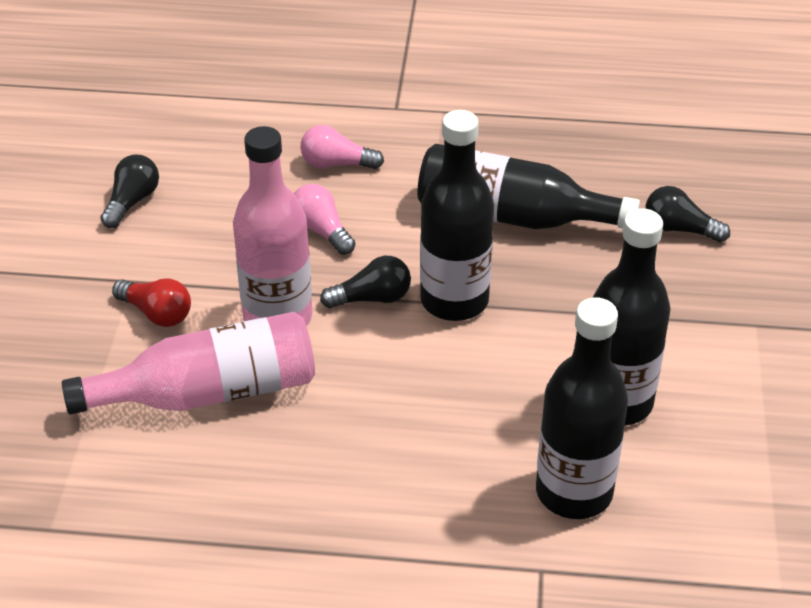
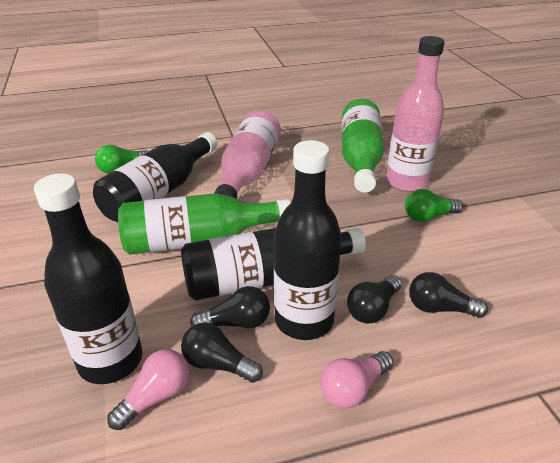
black light bulb: 3 -> 4
green bottle: 0 -> 2
green light bulb: 0 -> 2
red light bulb: 1 -> 0

